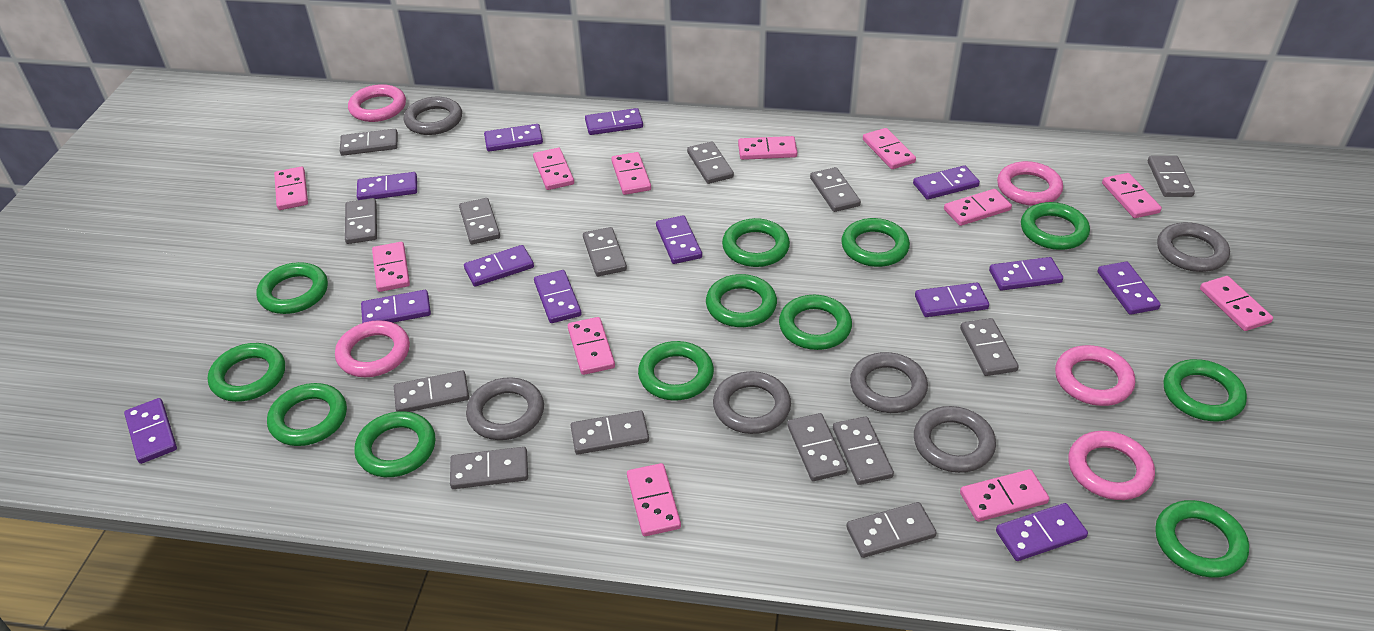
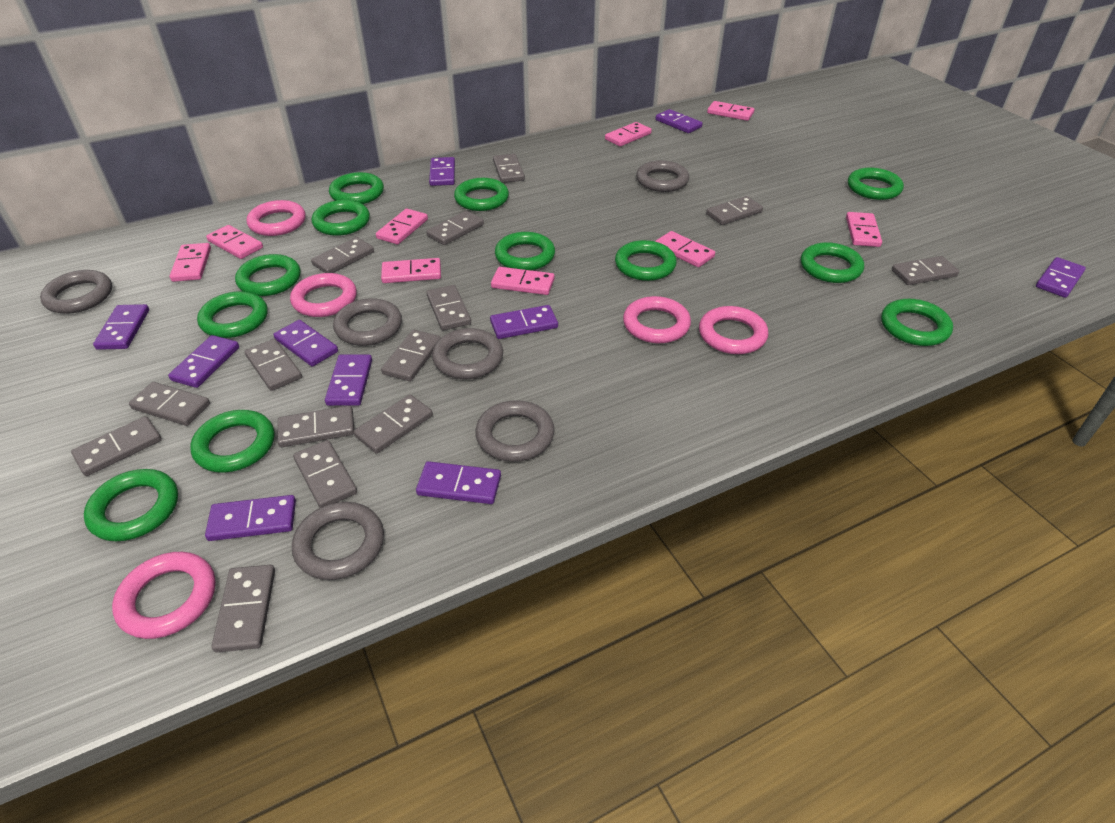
pink domino: 12 -> 9
purple domino: 13 -> 10

